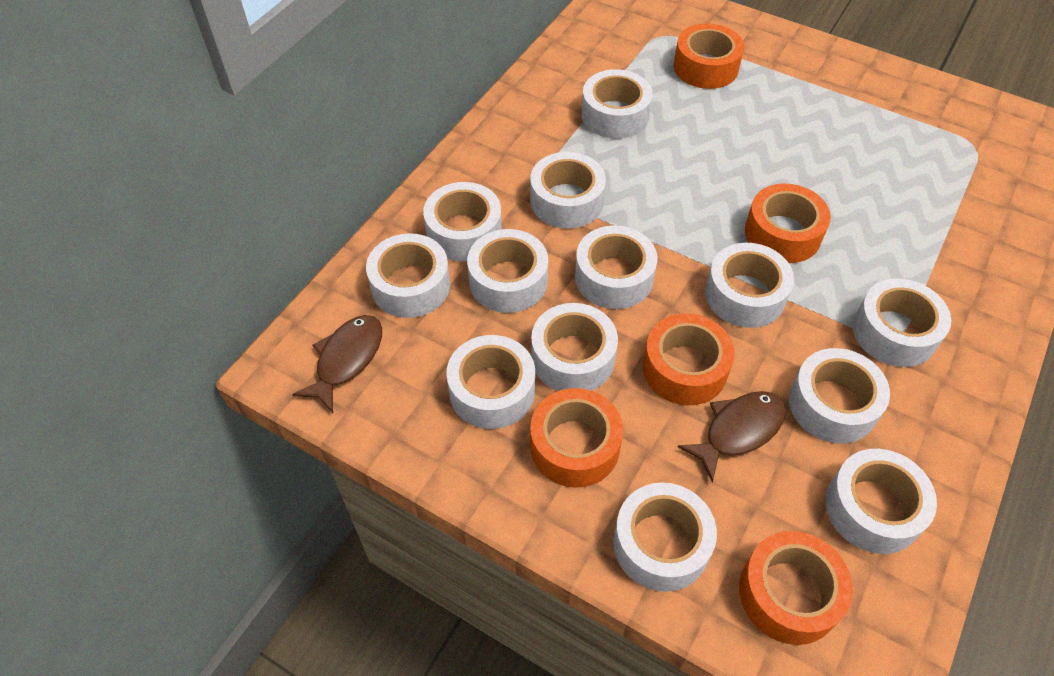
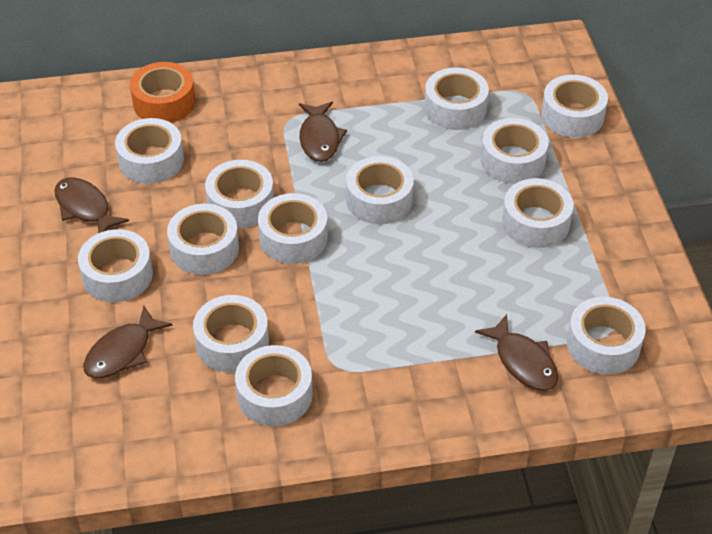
brown fish: 2 -> 4
orange tape: 5 -> 1

